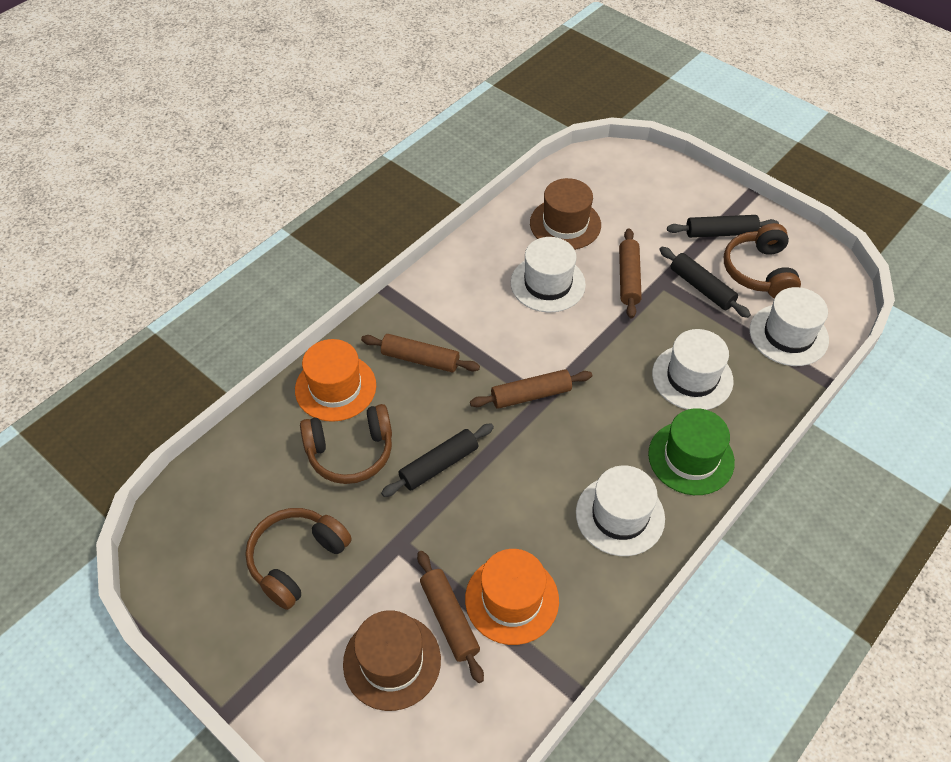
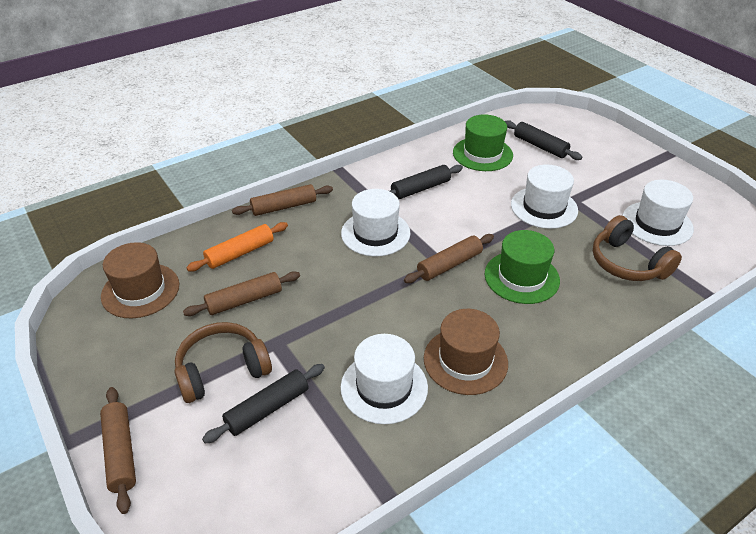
brown headphones: 3 -> 2
green hat: 1 -> 2
orange hat: 2 -> 0
orange rolling pin: 0 -> 1

